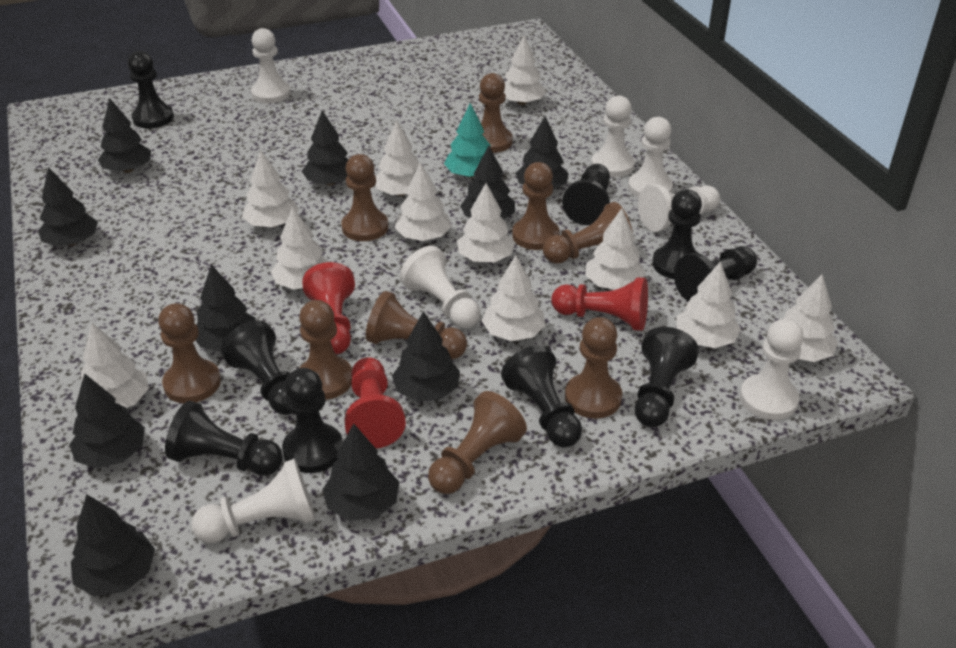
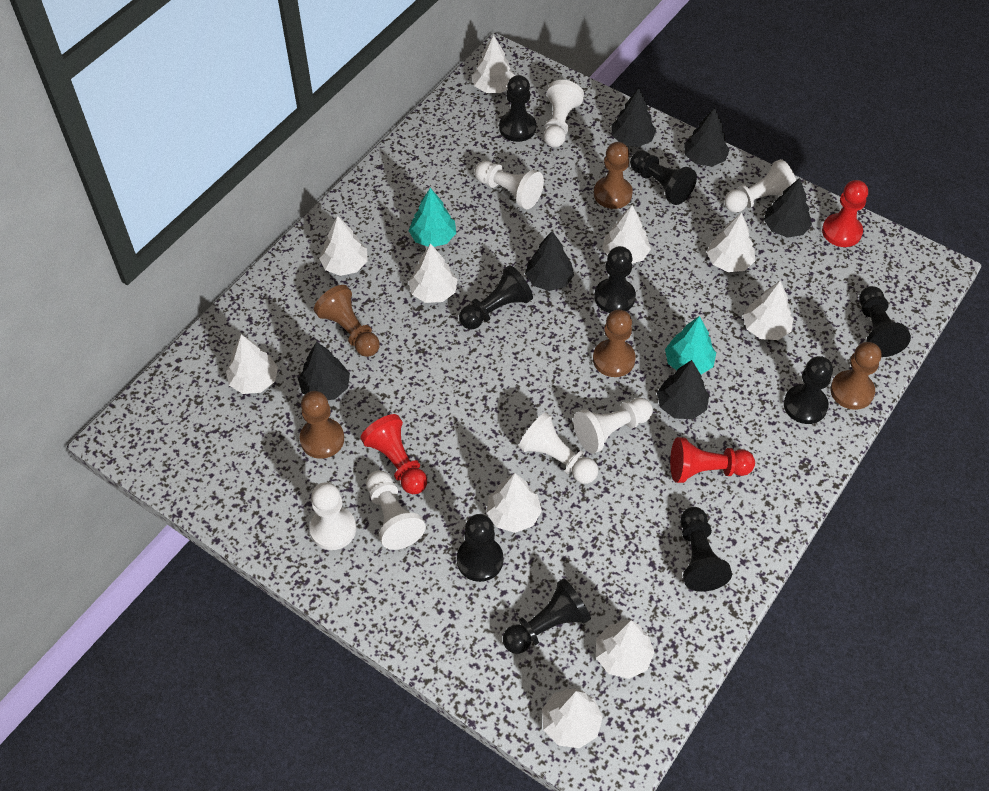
black tree: 10 -> 6
brown pawn: 9 -> 5
turquoise tree: 1 -> 2
white tree: 11 -> 10

